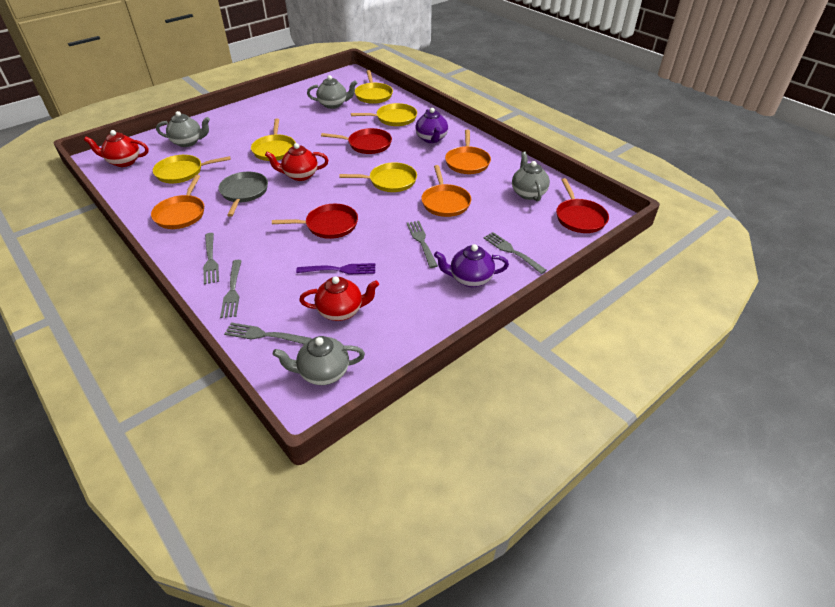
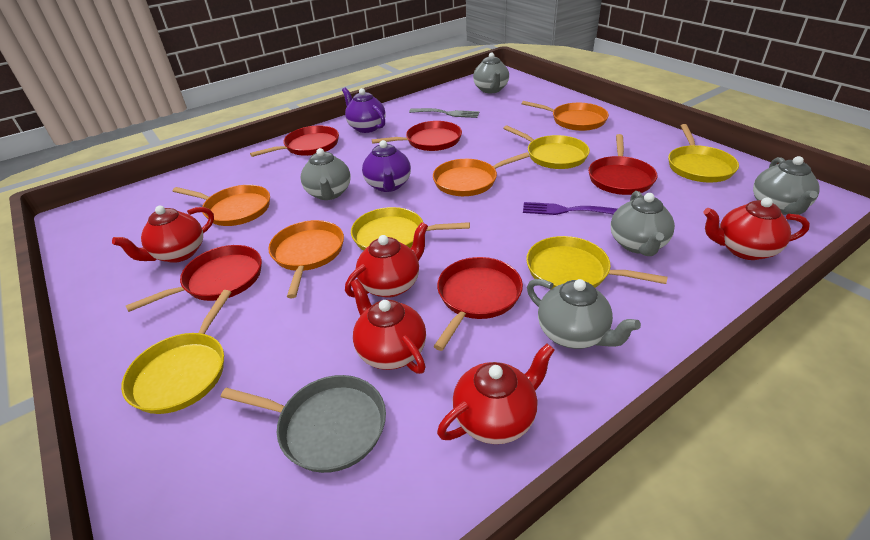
grey fork: 5 -> 1
grey teapot: 4 -> 5
orange pan: 3 -> 4
red pan: 3 -> 5
red teapot: 3 -> 5

